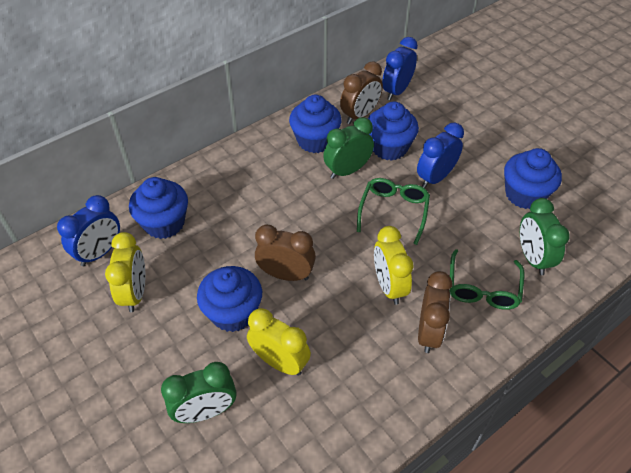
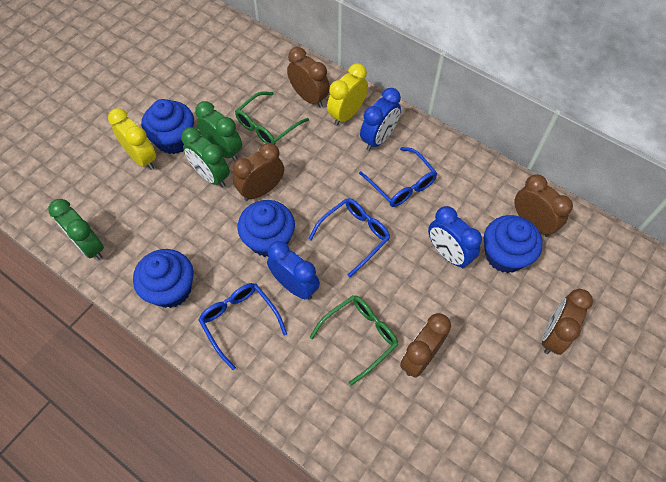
blue cupcake: 5 -> 4
blue glasses: 0 -> 3
brown clock: 3 -> 5
yellow clock: 3 -> 2

